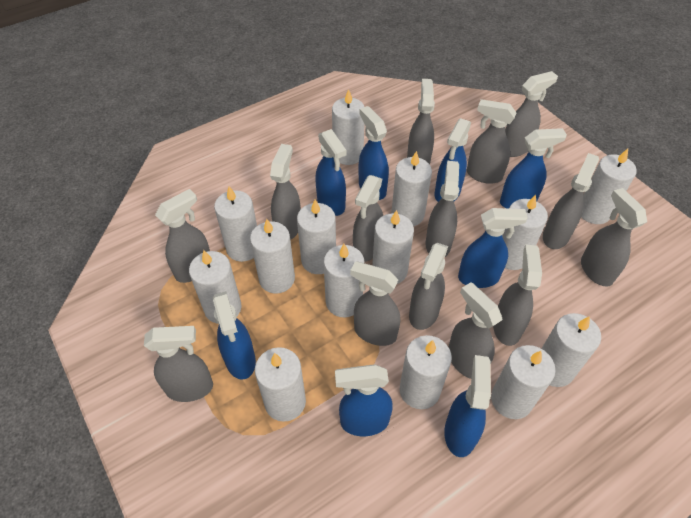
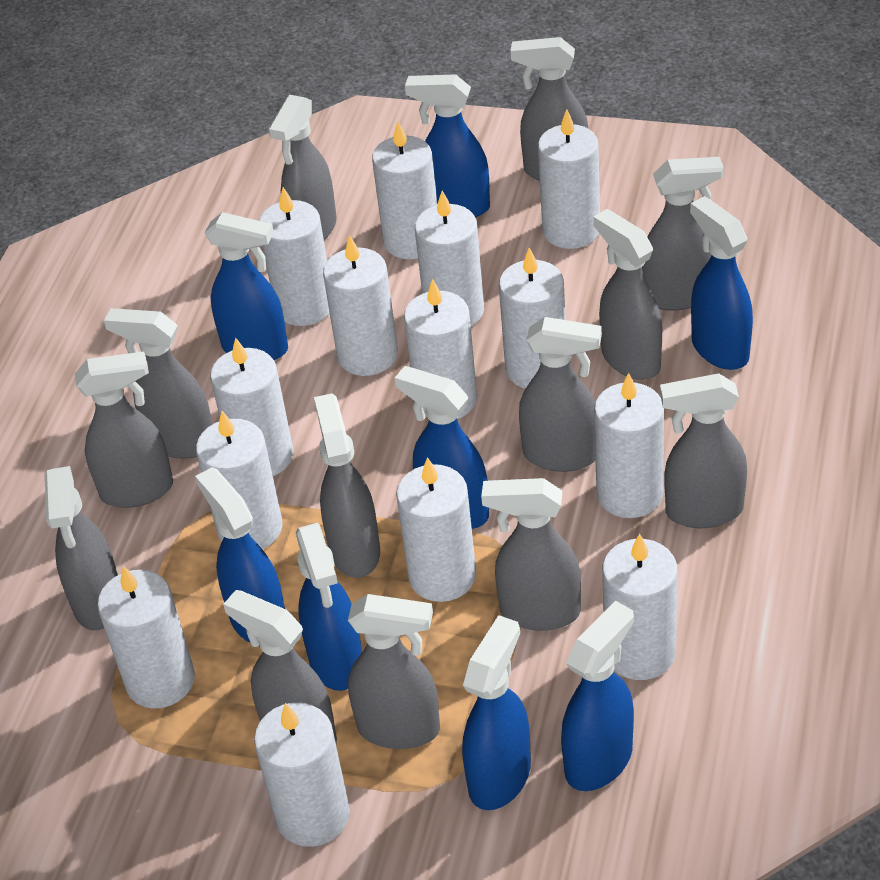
grey spray bottle: 14 -> 13

